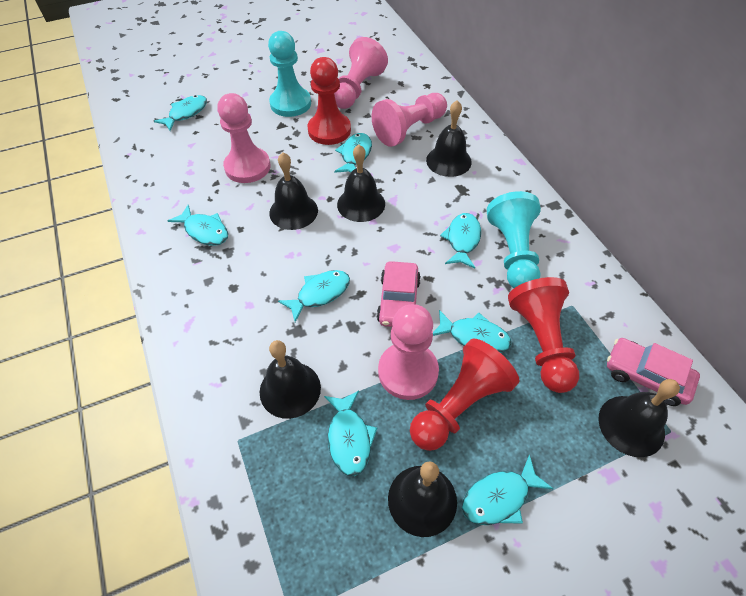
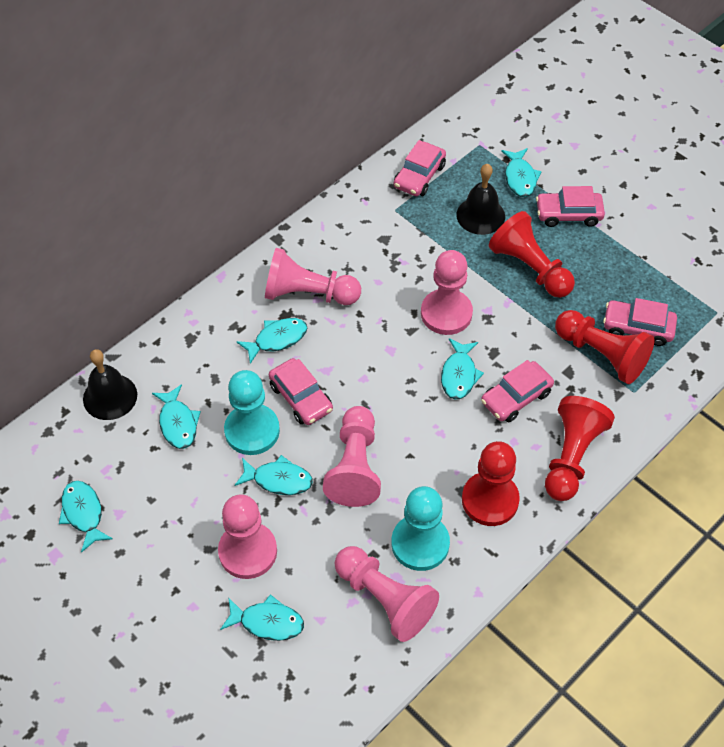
black bell: 6 -> 2
pink car: 2 -> 5
pink pawn: 4 -> 5
red pawn: 3 -> 4
turquoise fish: 8 -> 7

